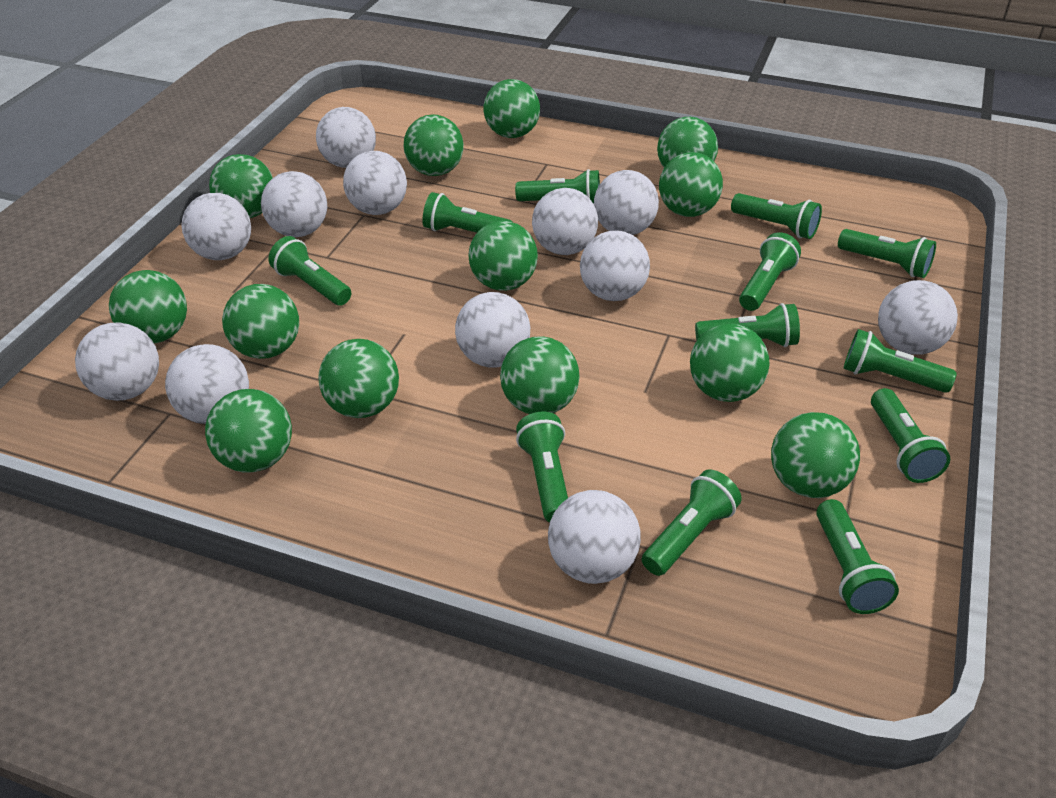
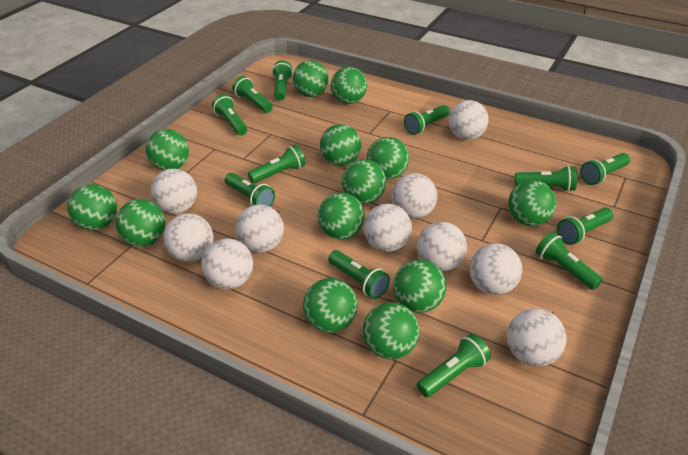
white ball: 12 -> 10

